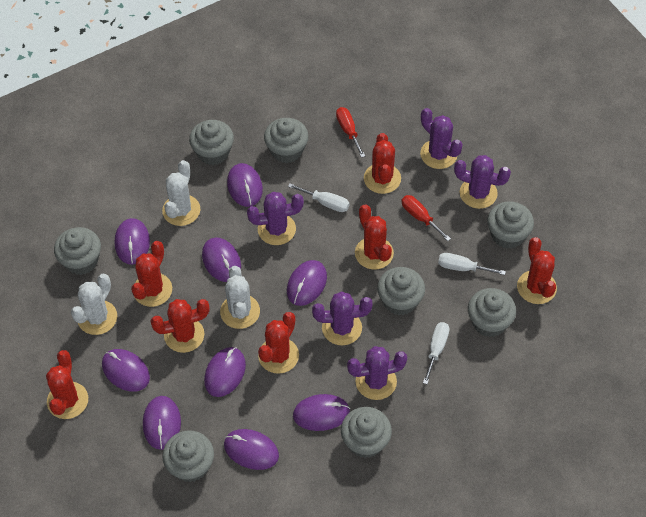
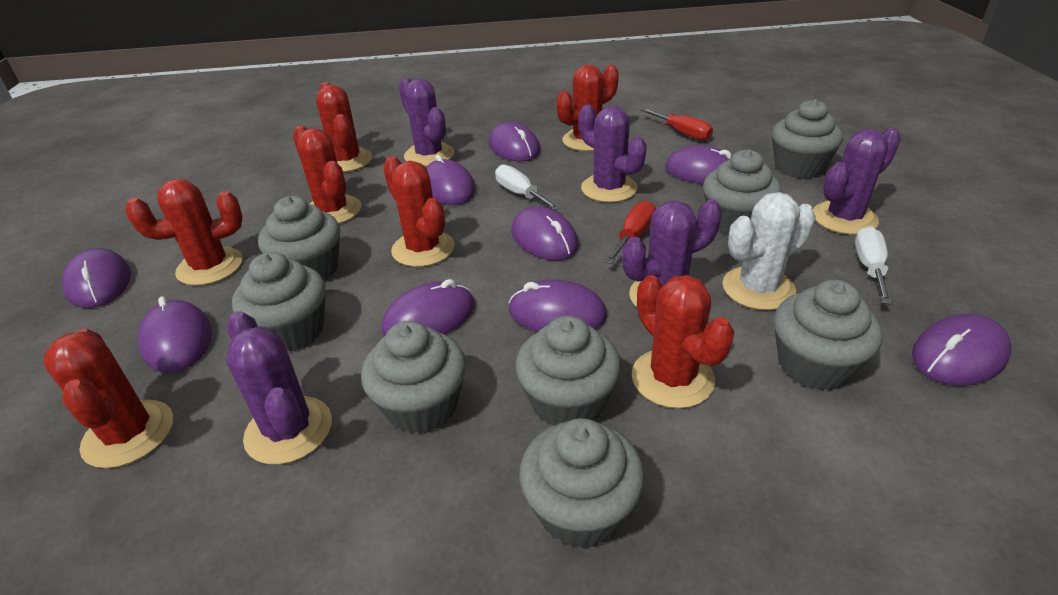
white cactus: 3 -> 1
white screwdriver: 3 -> 2

